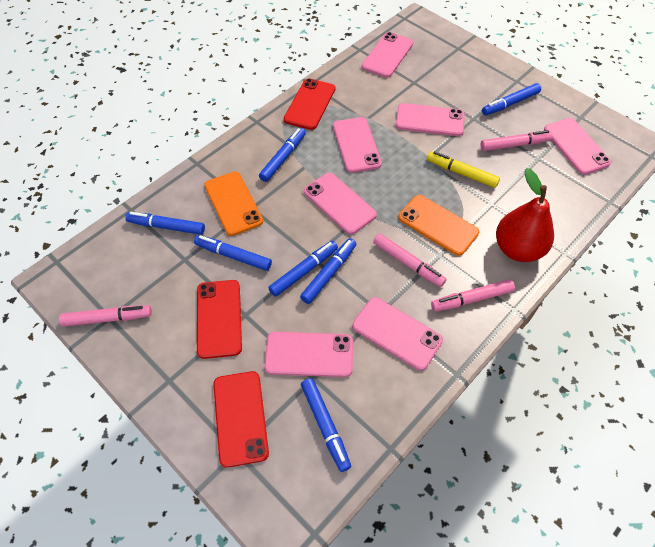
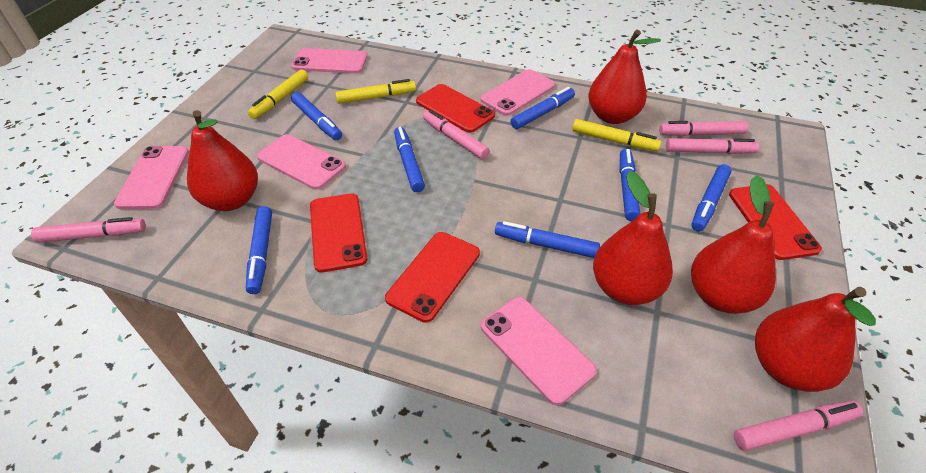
orange phone: 2 -> 0
pink marker: 4 -> 5
pink phone: 7 -> 5
red pear: 1 -> 5
red phone: 3 -> 4
yellow marker: 1 -> 3

